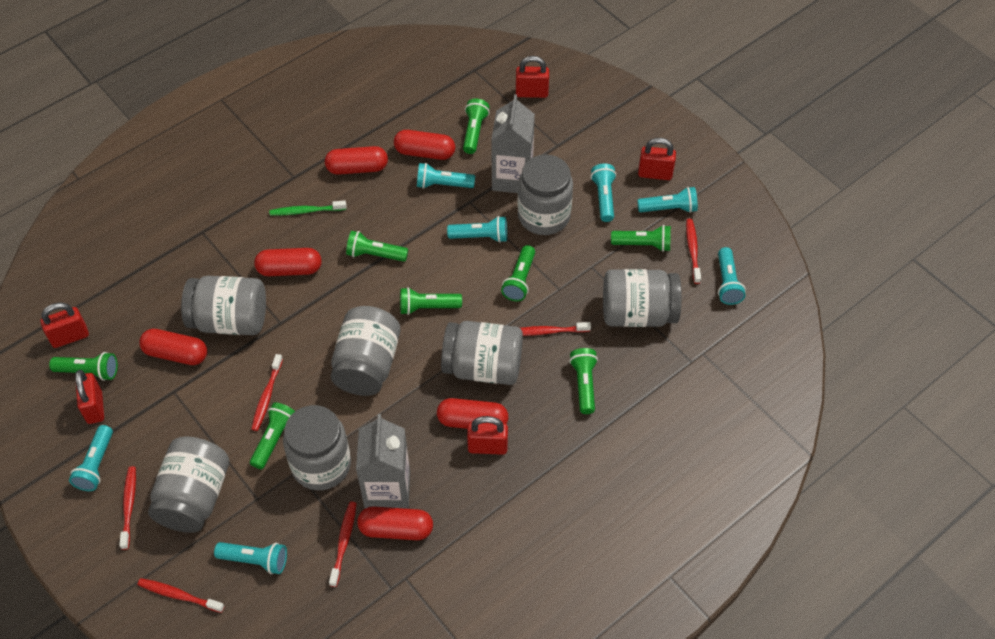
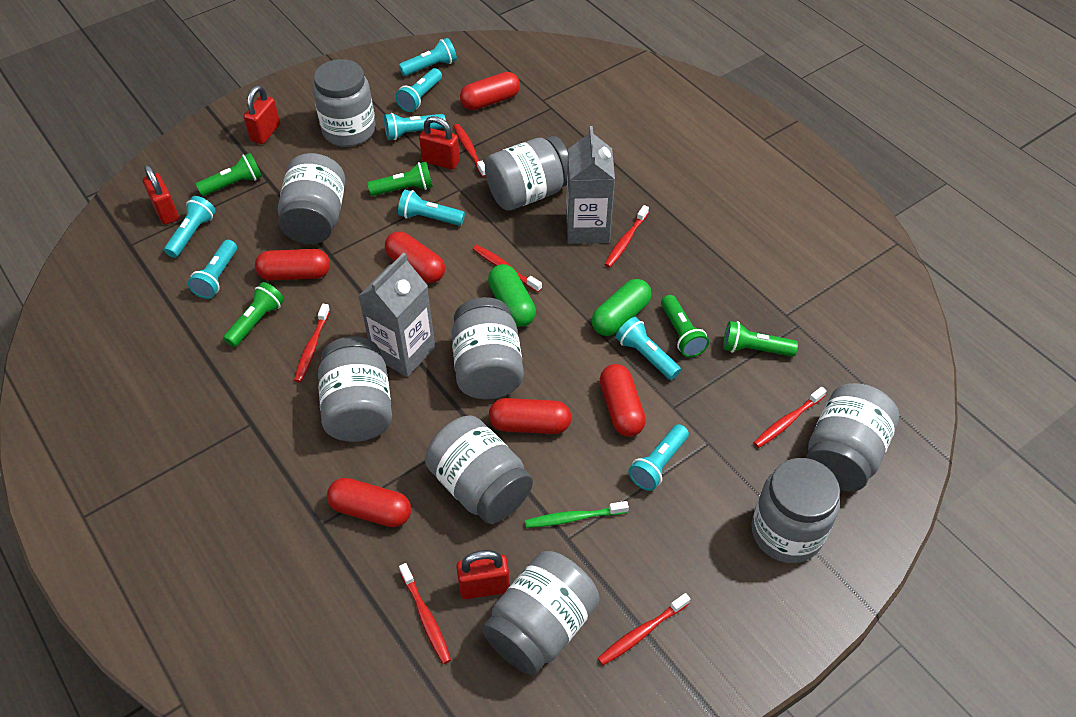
green capsule: 0 -> 2
green flashlight: 8 -> 5
grey jar: 7 -> 9
red padlock: 5 -> 4
red toothbrush: 6 -> 7
turquoise flashlight: 7 -> 8

